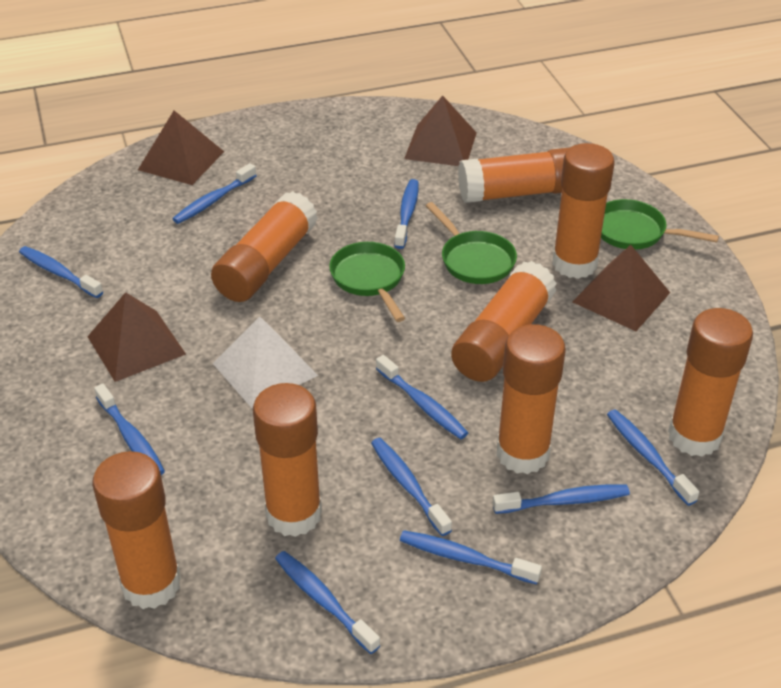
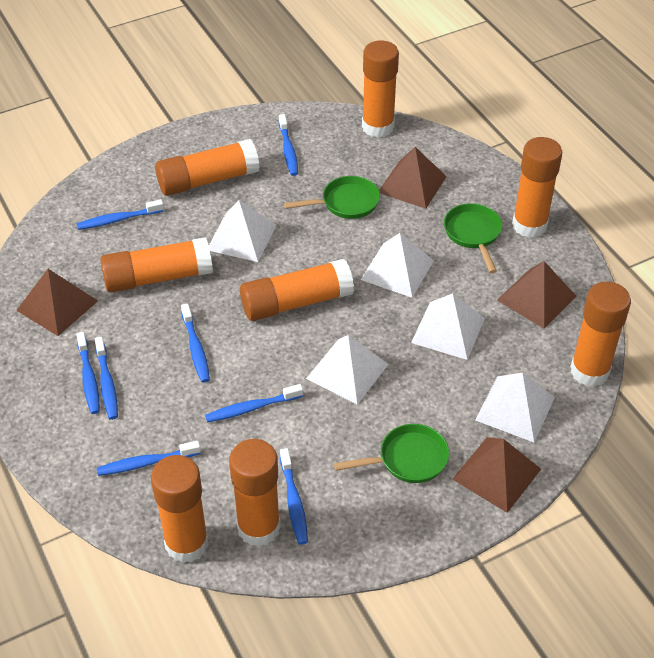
blue toothbrush: 10 -> 8
white pyramid: 1 -> 5

